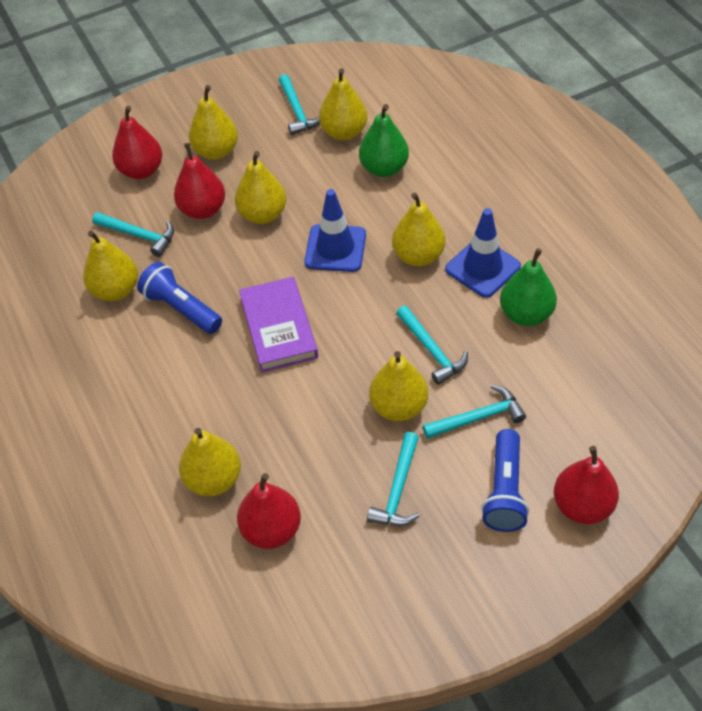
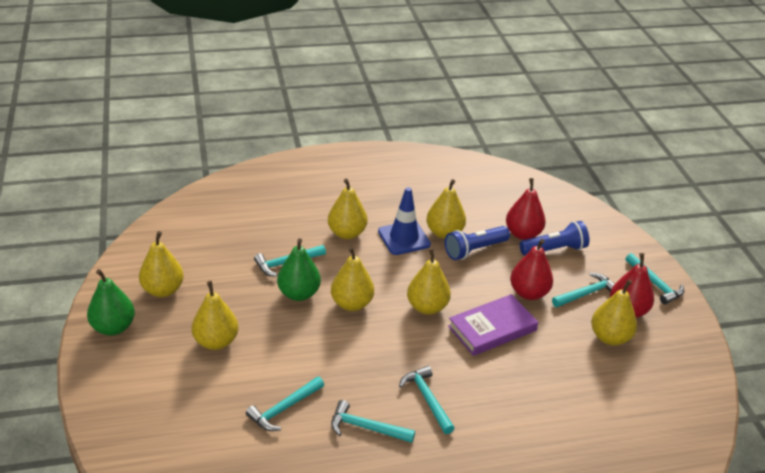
blue traffic cone: 2 -> 1
red pear: 4 -> 3
turquoise hammer: 5 -> 6

